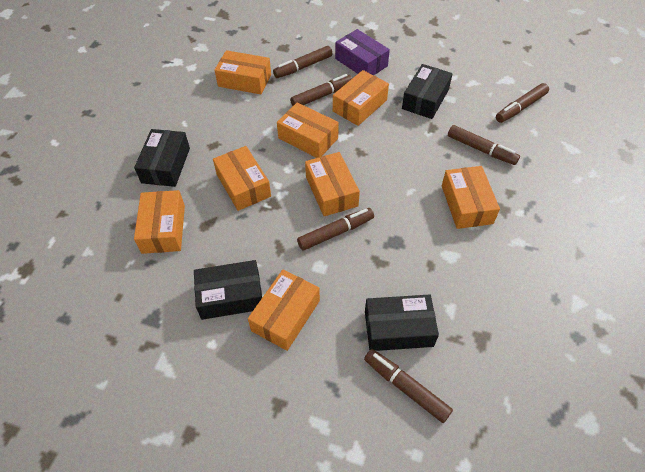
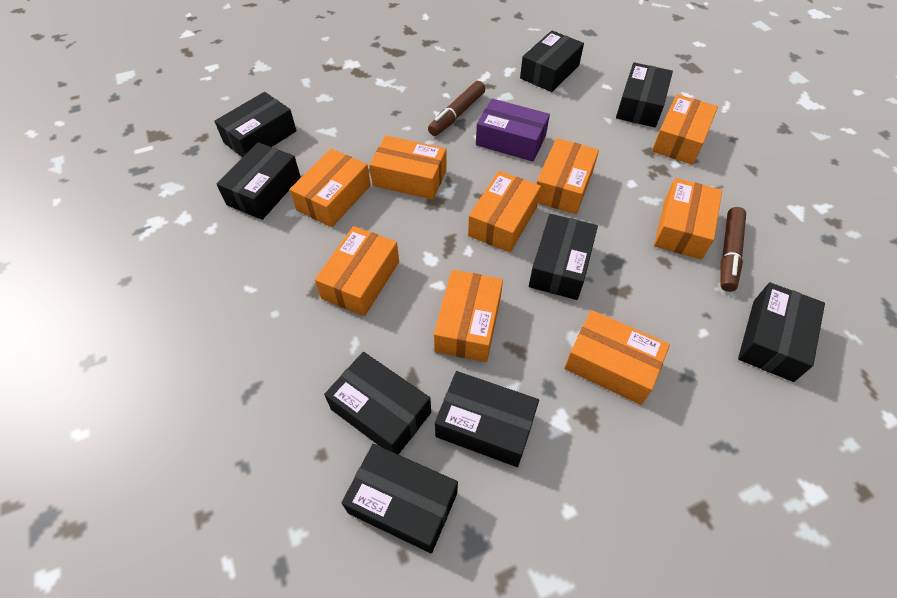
black box: 4 -> 9
brown marker: 6 -> 2
orange box: 8 -> 9

